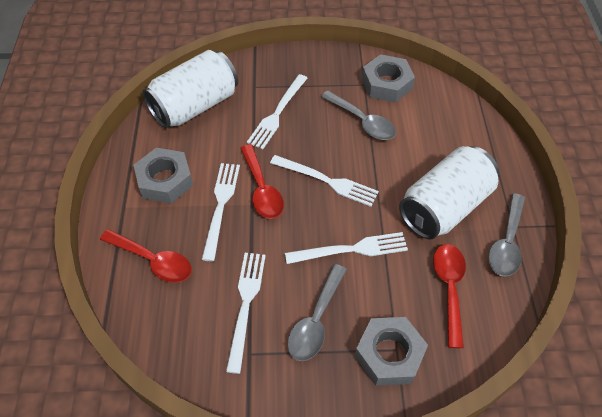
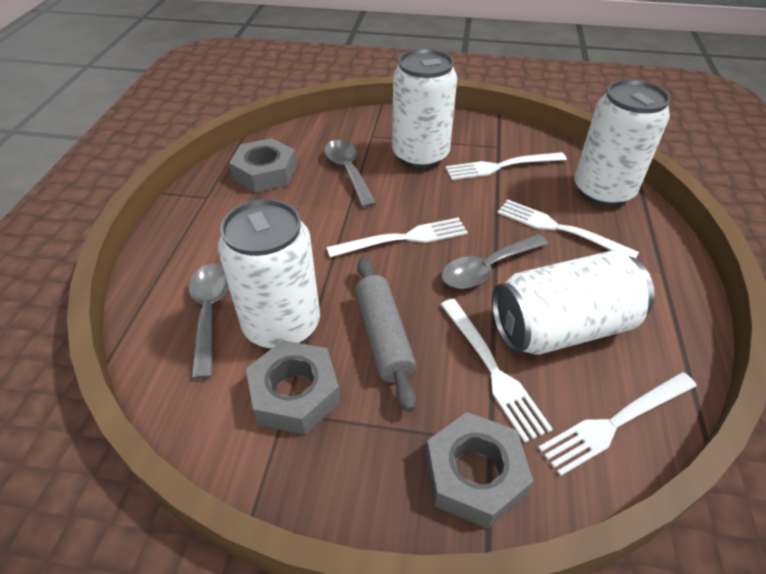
grey rolling pin: 0 -> 1
red spoon: 3 -> 0
white can: 2 -> 4

